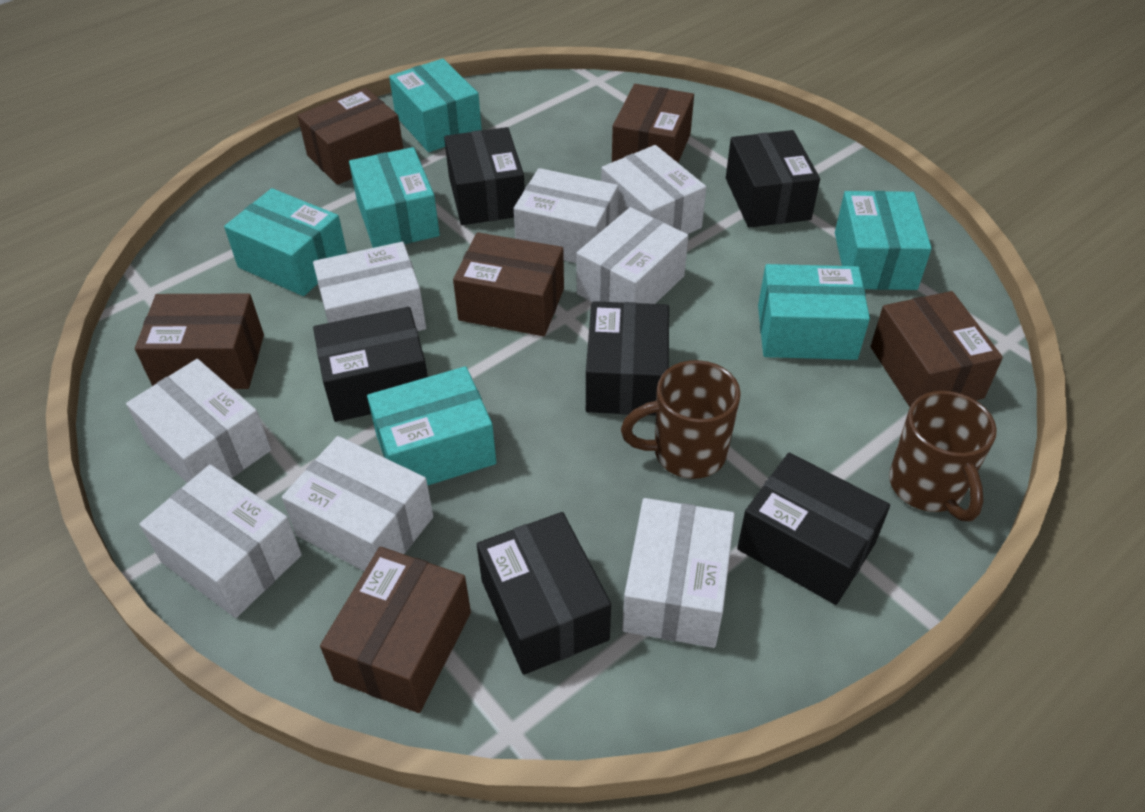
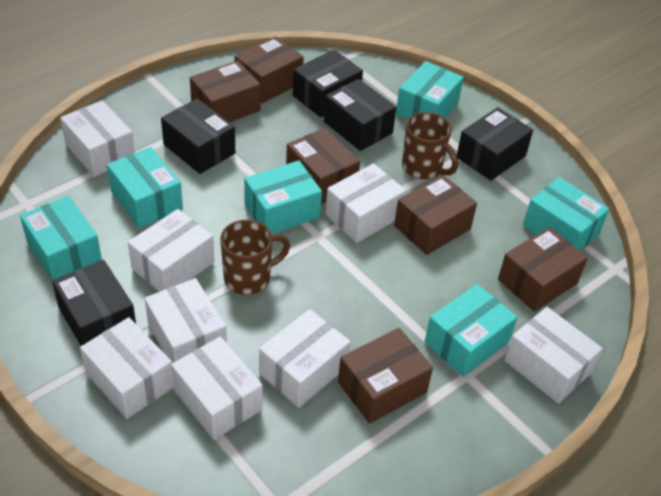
black box: 6 -> 5

